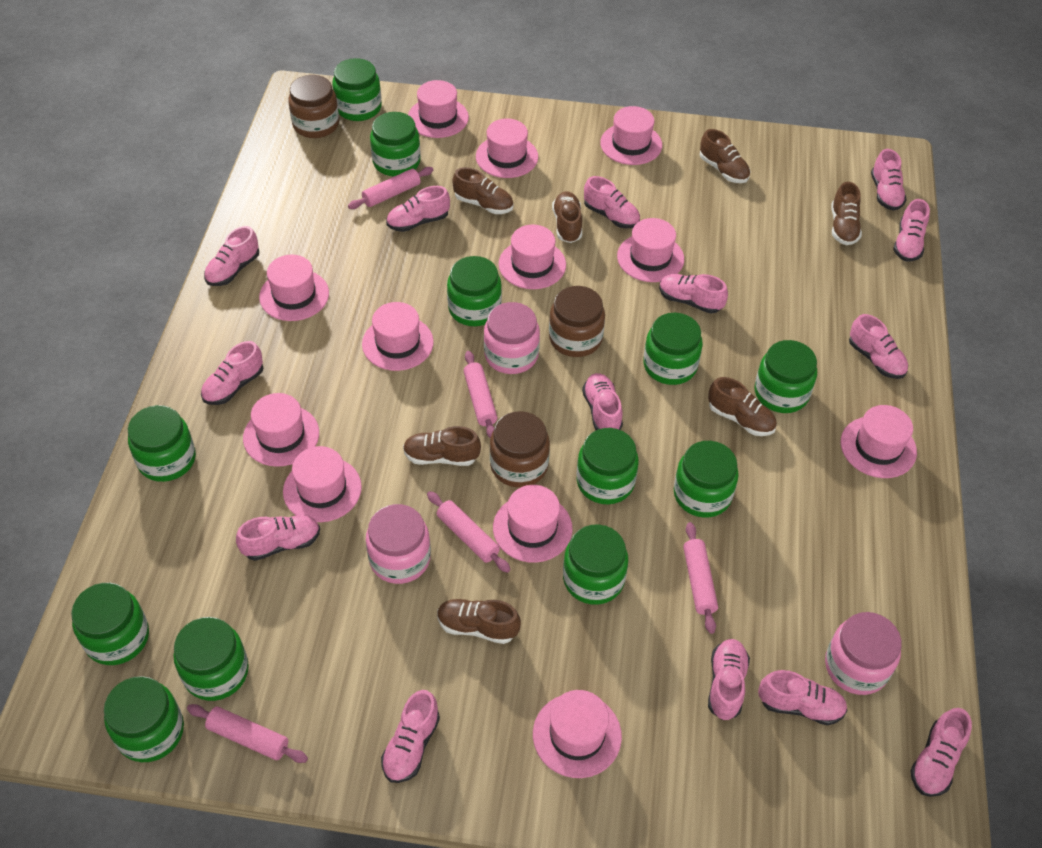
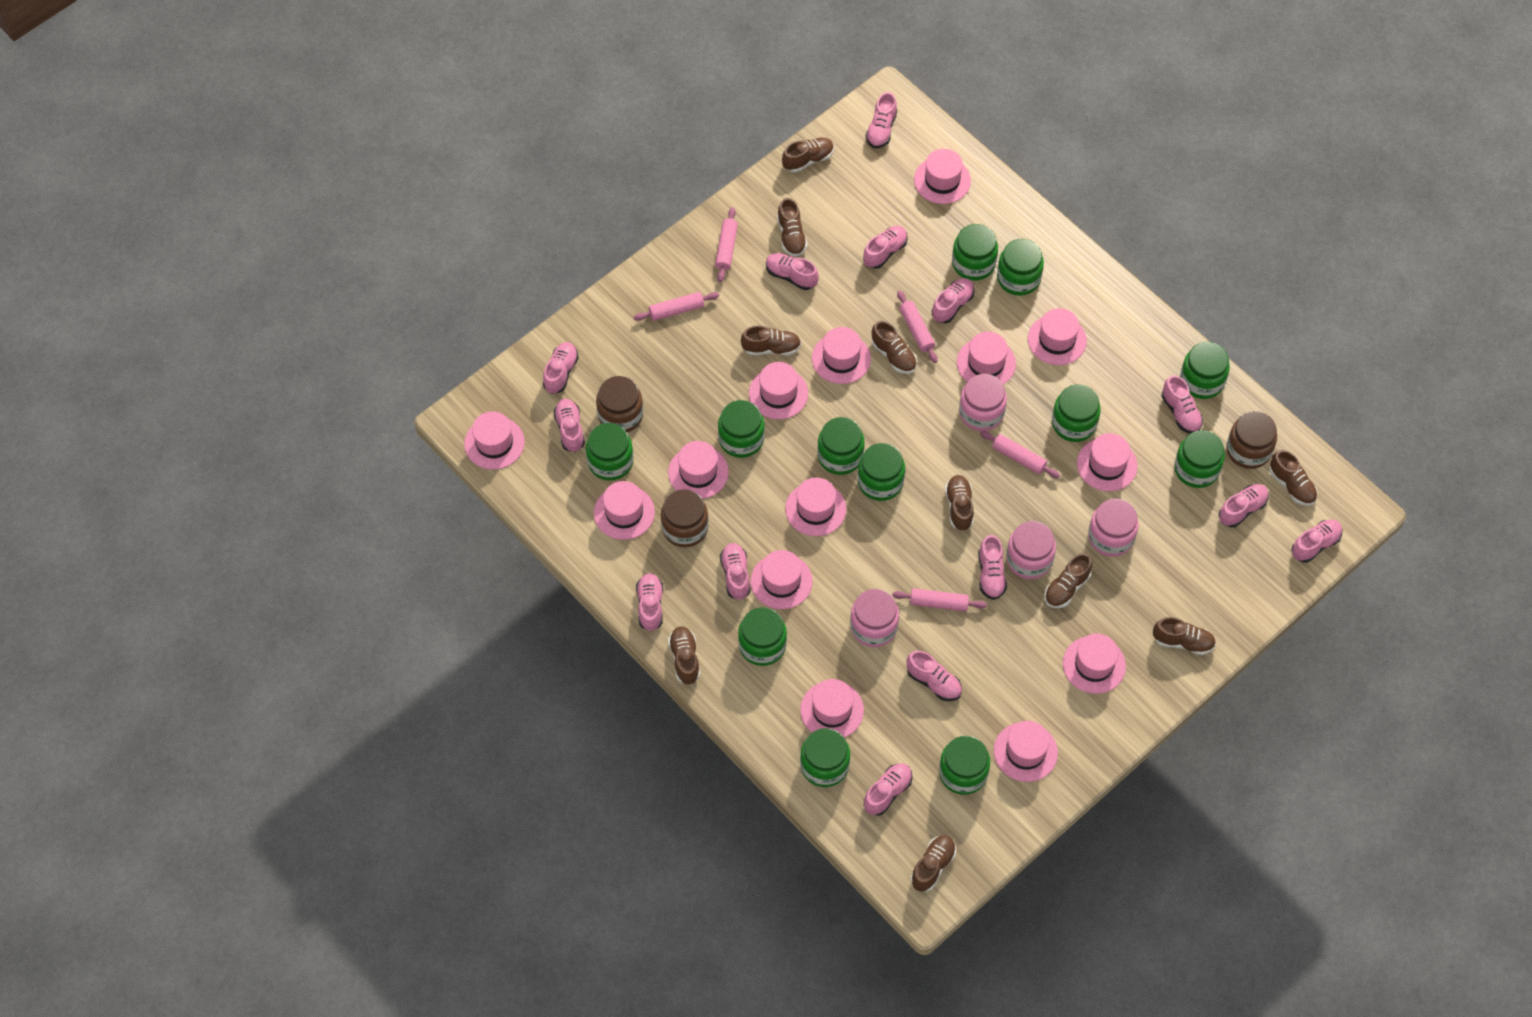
brown shoe: 7 -> 10
pink hat: 12 -> 14
pink jar: 3 -> 4

